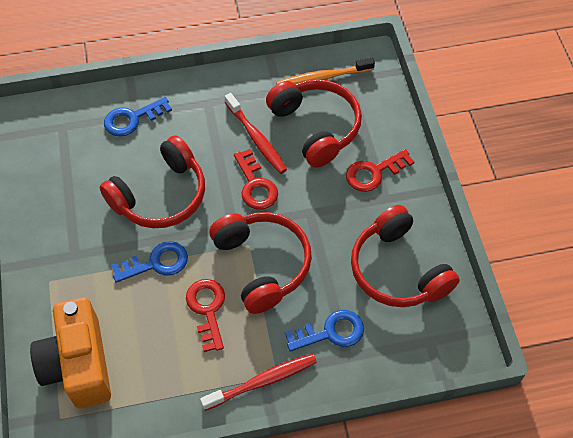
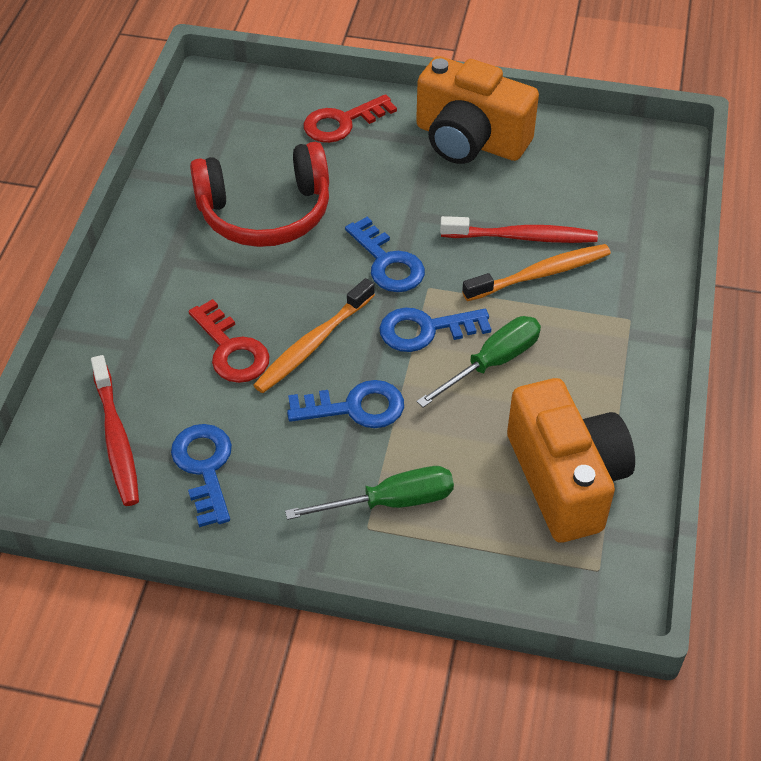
blue key: 3 -> 4
green screwdriver: 0 -> 2
orange camera: 1 -> 2
orange toothbrush: 1 -> 2
red headphones: 4 -> 1
red key: 3 -> 2

